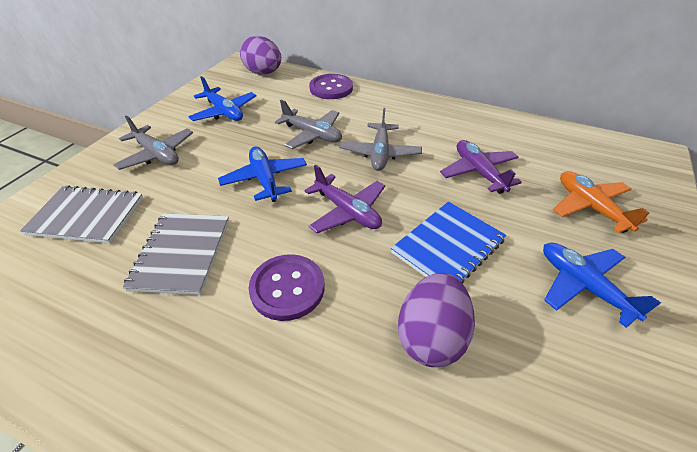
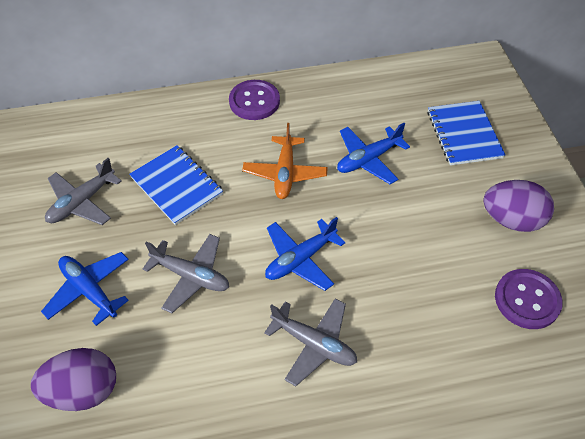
blue notebook: 1 -> 2
grey notebook: 2 -> 0
purple plane: 2 -> 0

